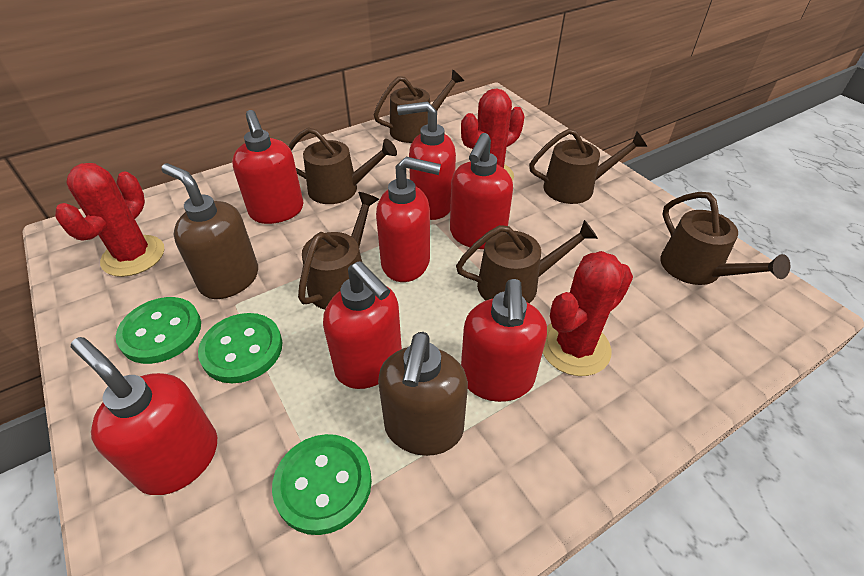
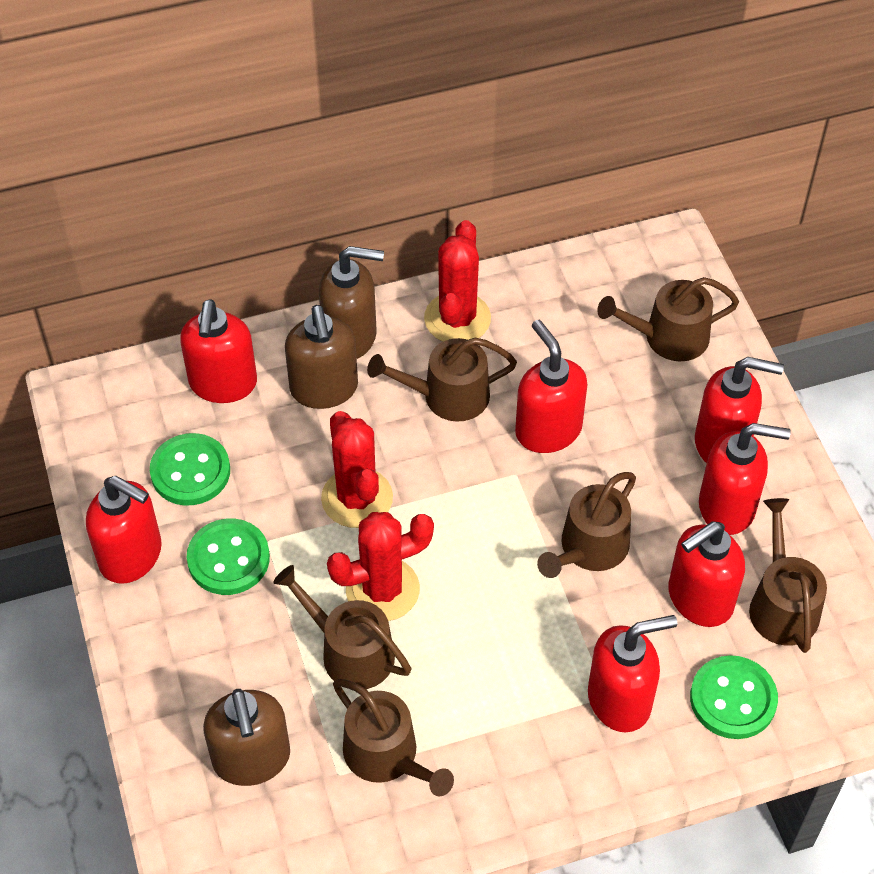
brown soap dispenser: 2 -> 3

